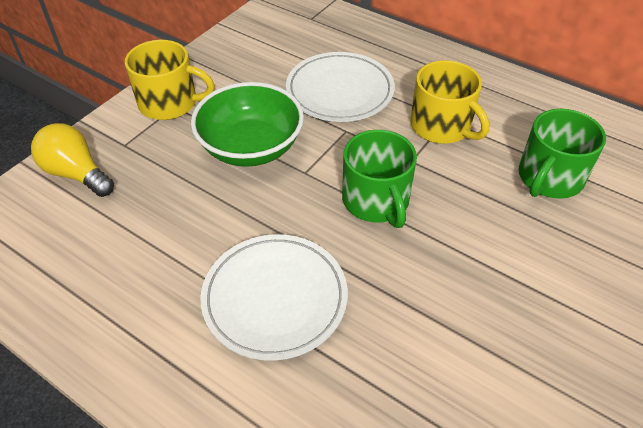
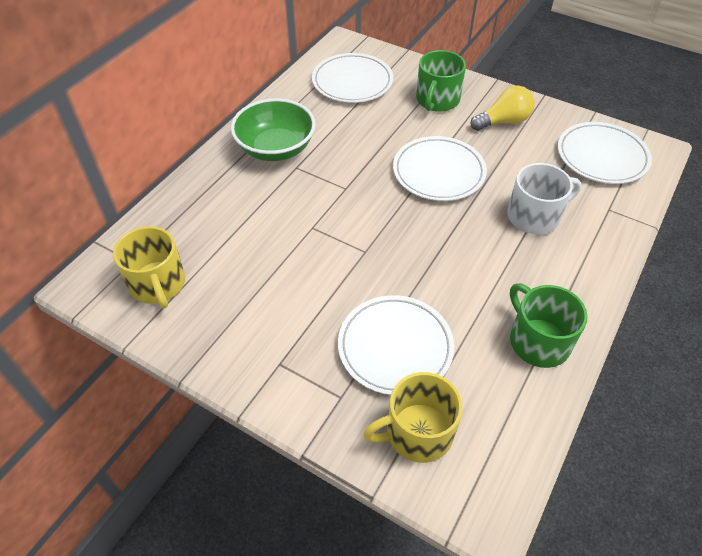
white mug: 0 -> 1
white plate: 2 -> 4

